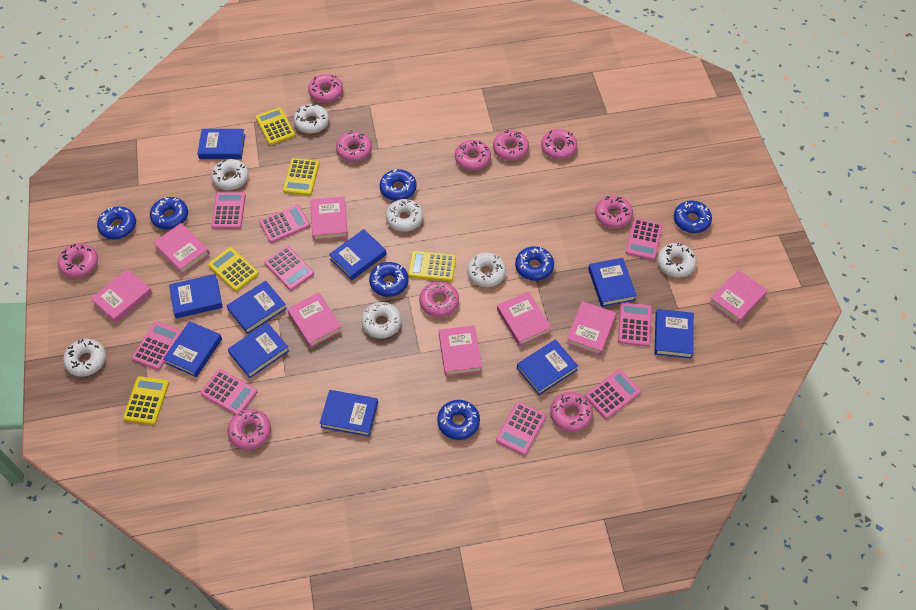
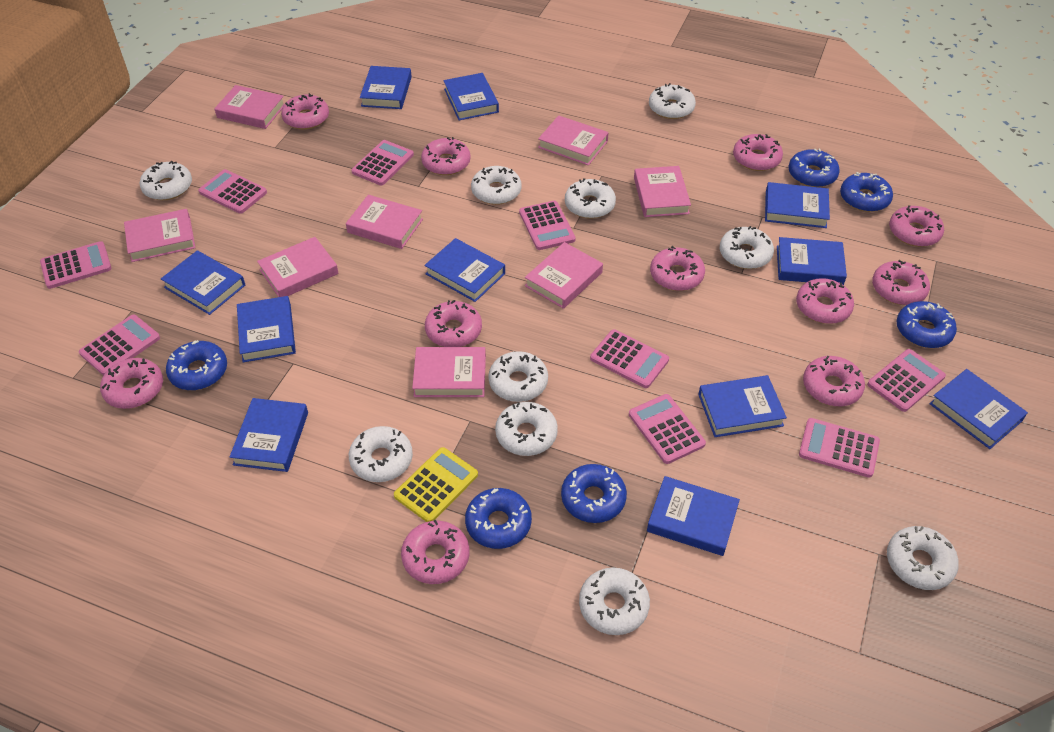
blue book: 10 -> 11
blue donut: 7 -> 6
pink donut: 10 -> 11
white donut: 7 -> 10
yellow calculator: 5 -> 1

